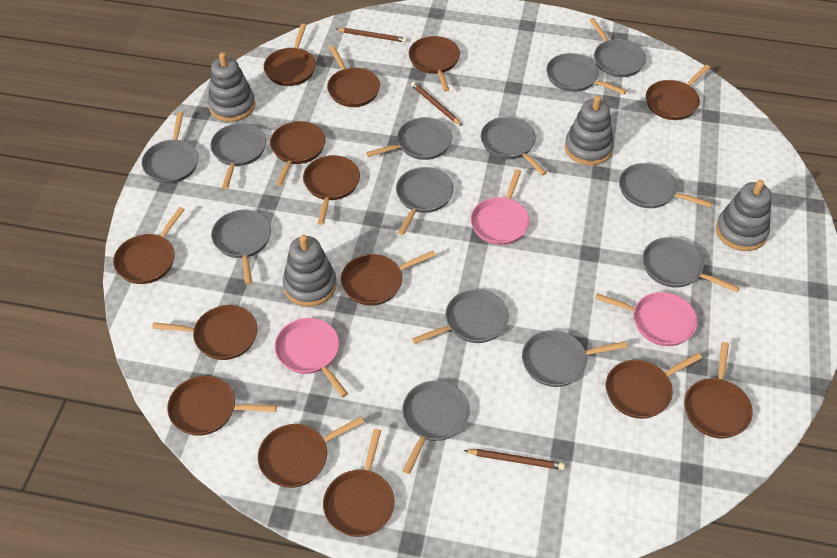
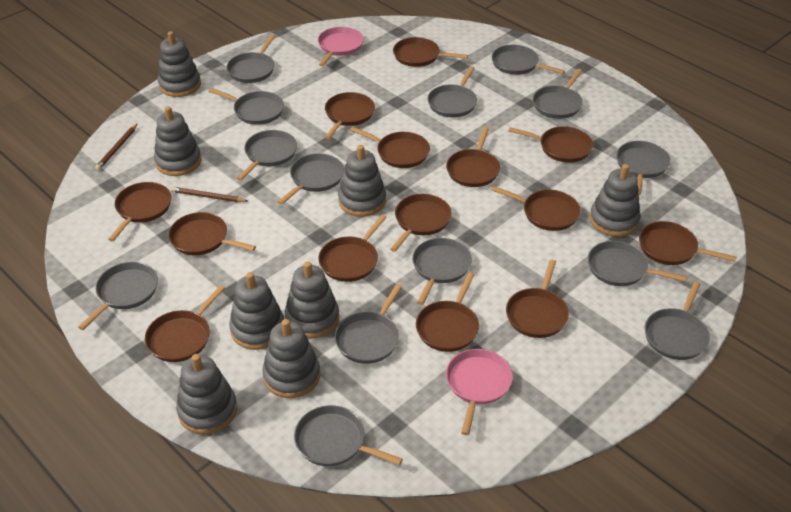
brown pencil: 3 -> 2
grey pan: 13 -> 14
grey stacking toy: 4 -> 8
pink pan: 3 -> 2

